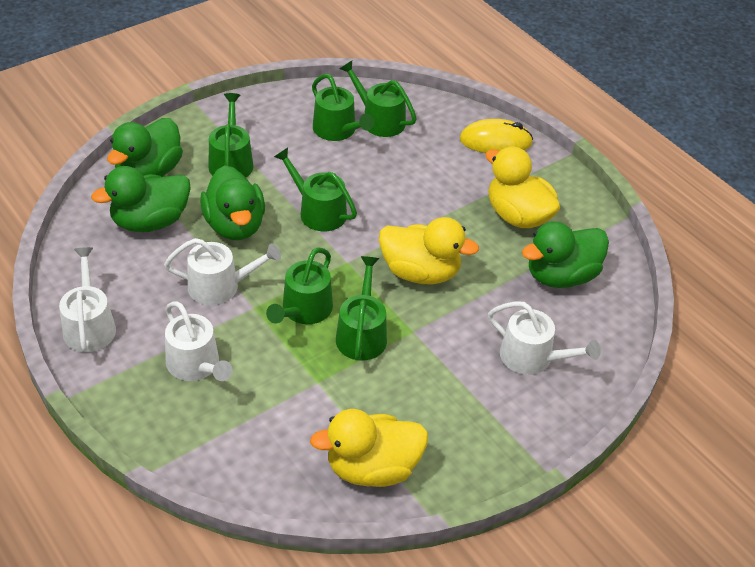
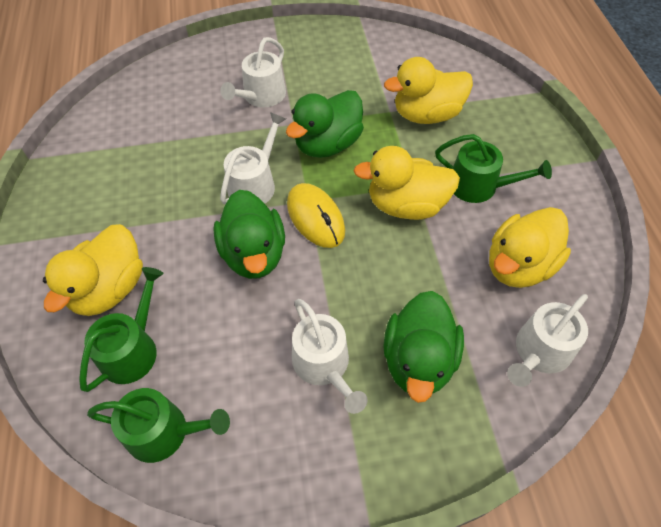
green duck: 4 -> 3
green watering can: 6 -> 3
yellow duck: 3 -> 4

